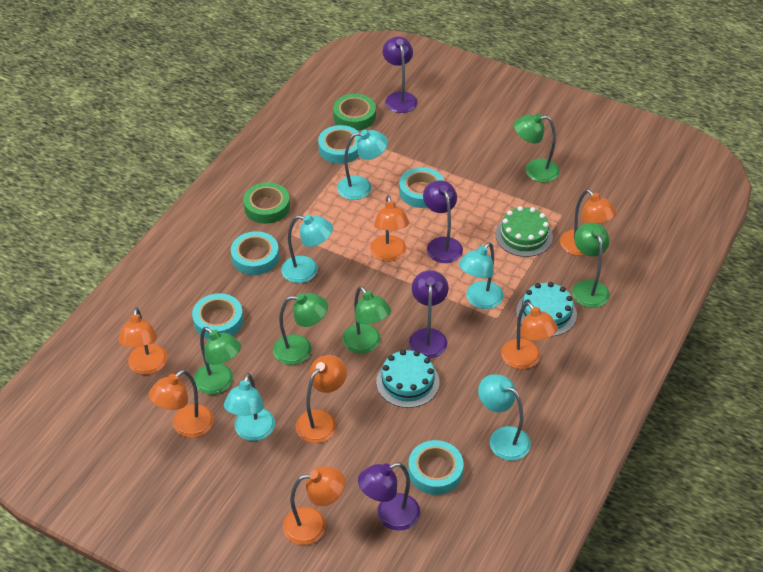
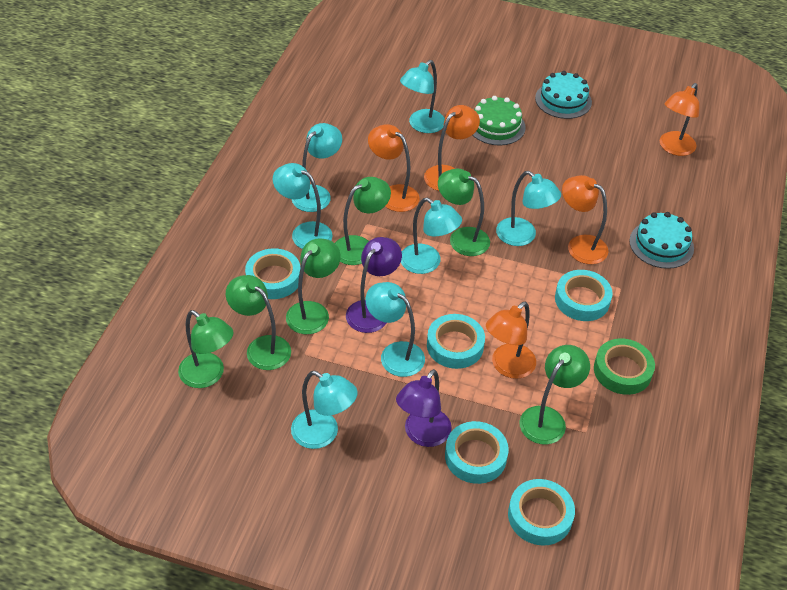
green lamp: 5 -> 6
green tape: 2 -> 1
orange lamp: 7 -> 5
purple lamp: 4 -> 2
turquoise lamp: 5 -> 7

